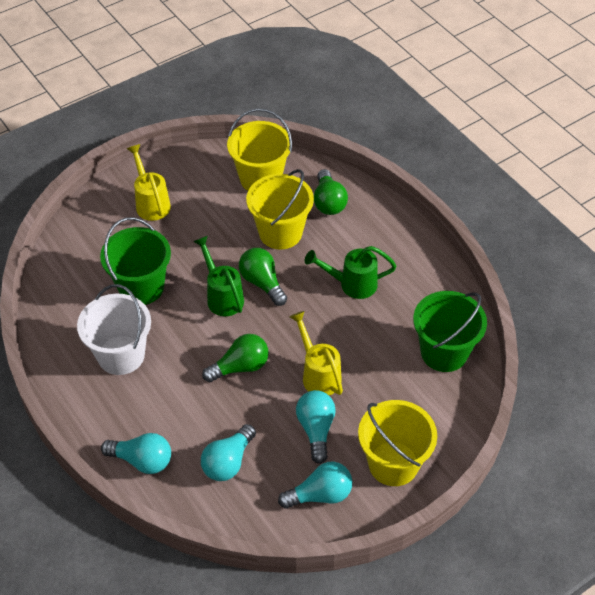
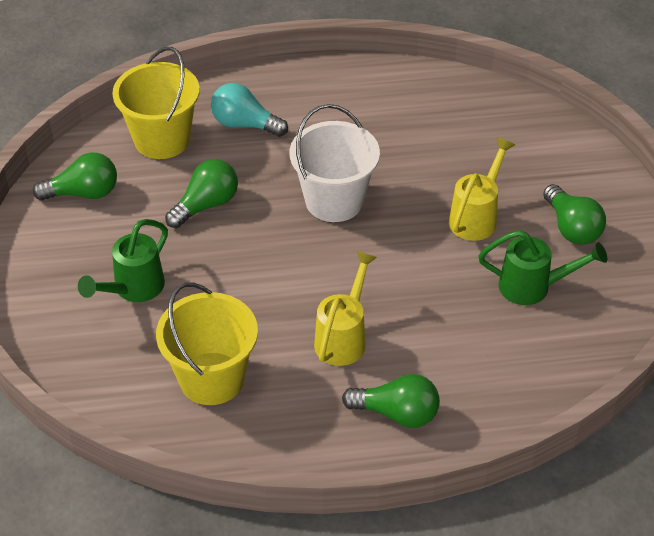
green bucket: 2 -> 0
green light bulb: 3 -> 4
turquoise light bulb: 4 -> 1
yellow bucket: 3 -> 2

